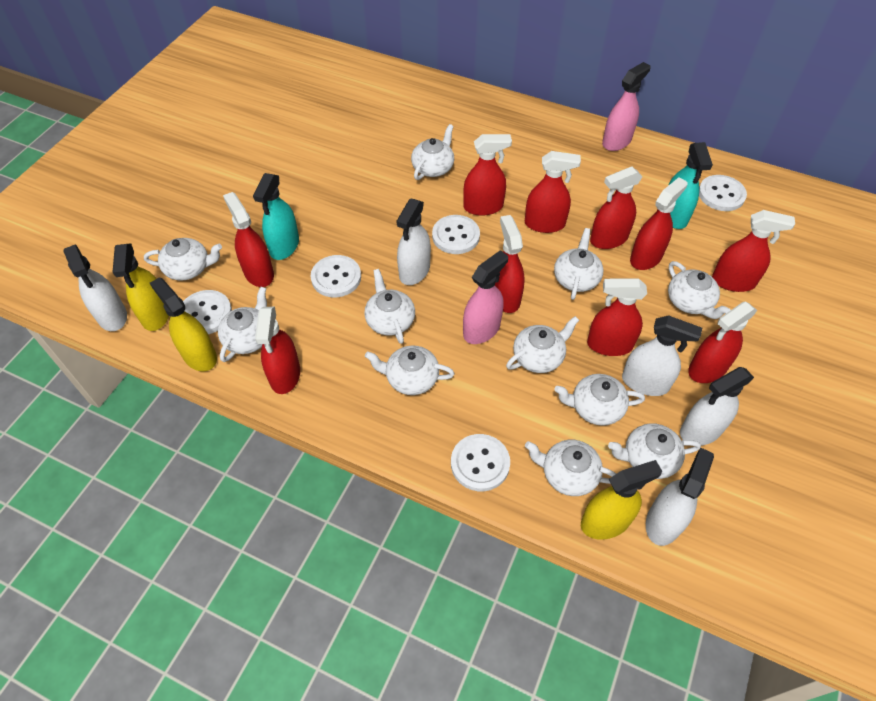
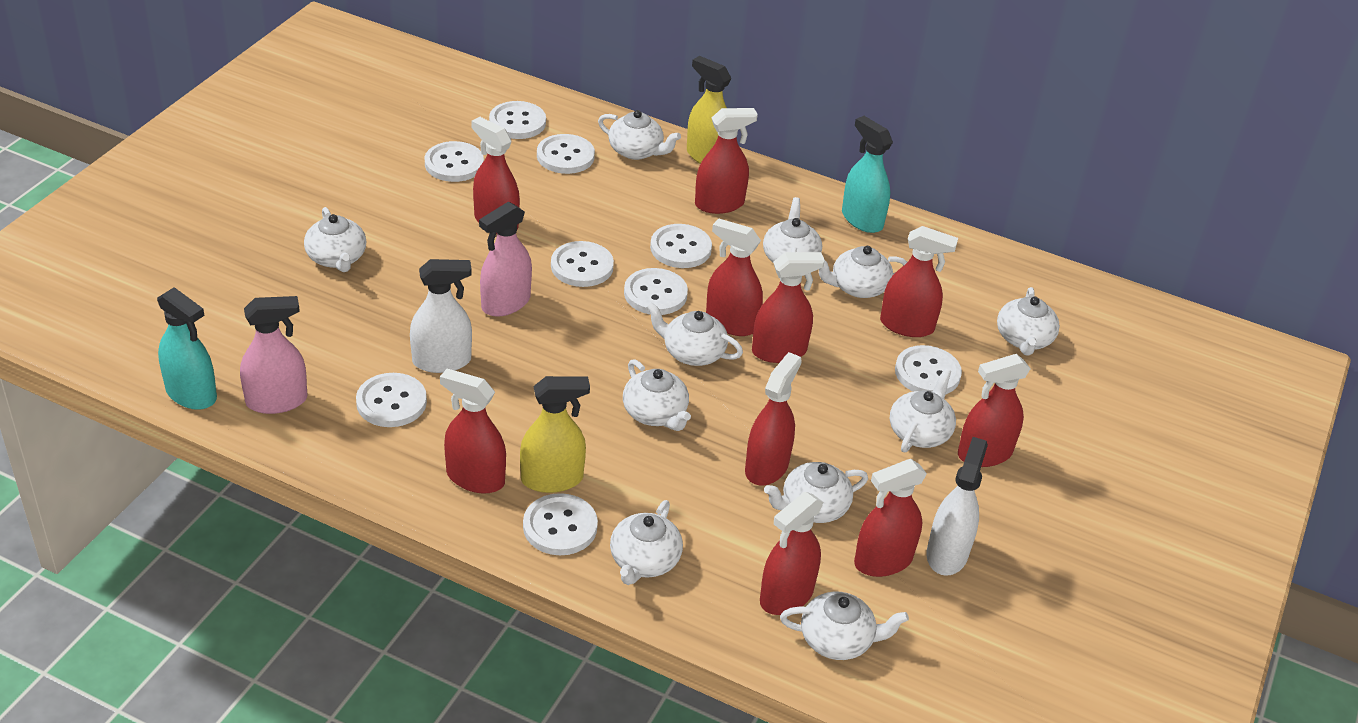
white button: 5 -> 9
white spray bottle: 5 -> 2
yellow spray bottle: 3 -> 2

